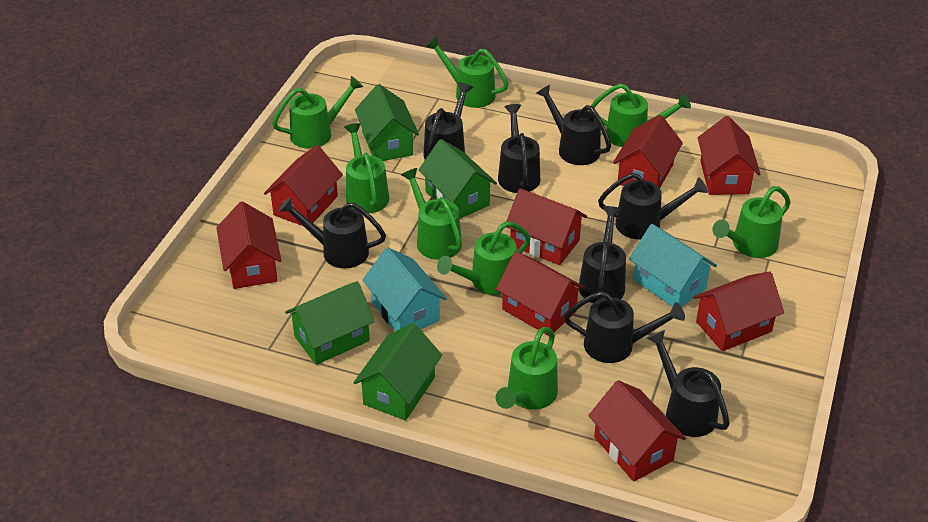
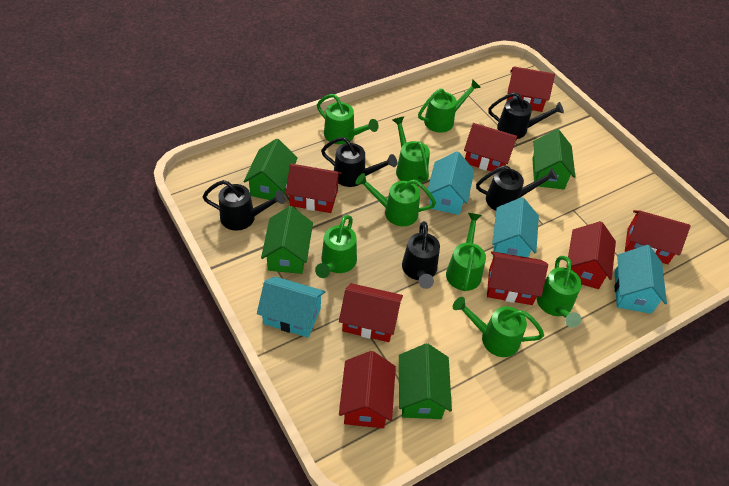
black watering can: 8 -> 5
turquoise house: 2 -> 4

